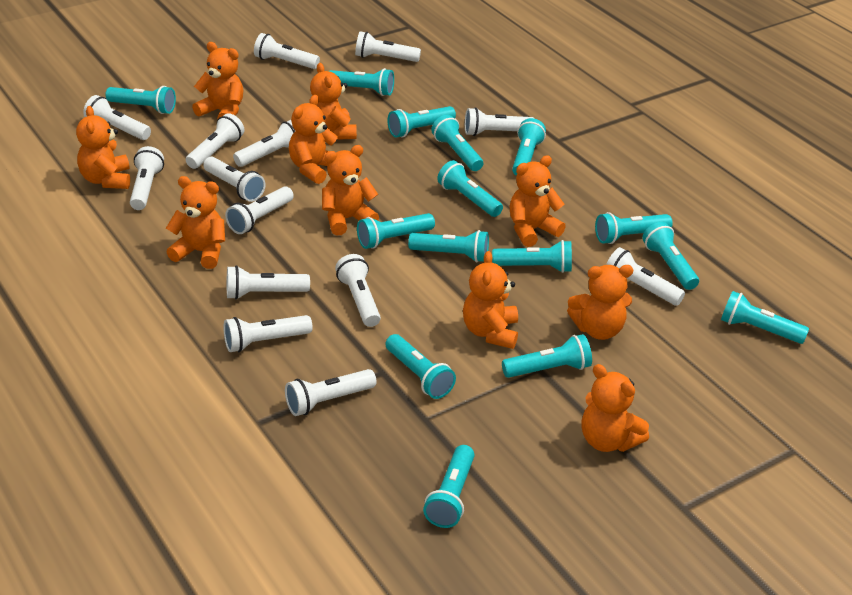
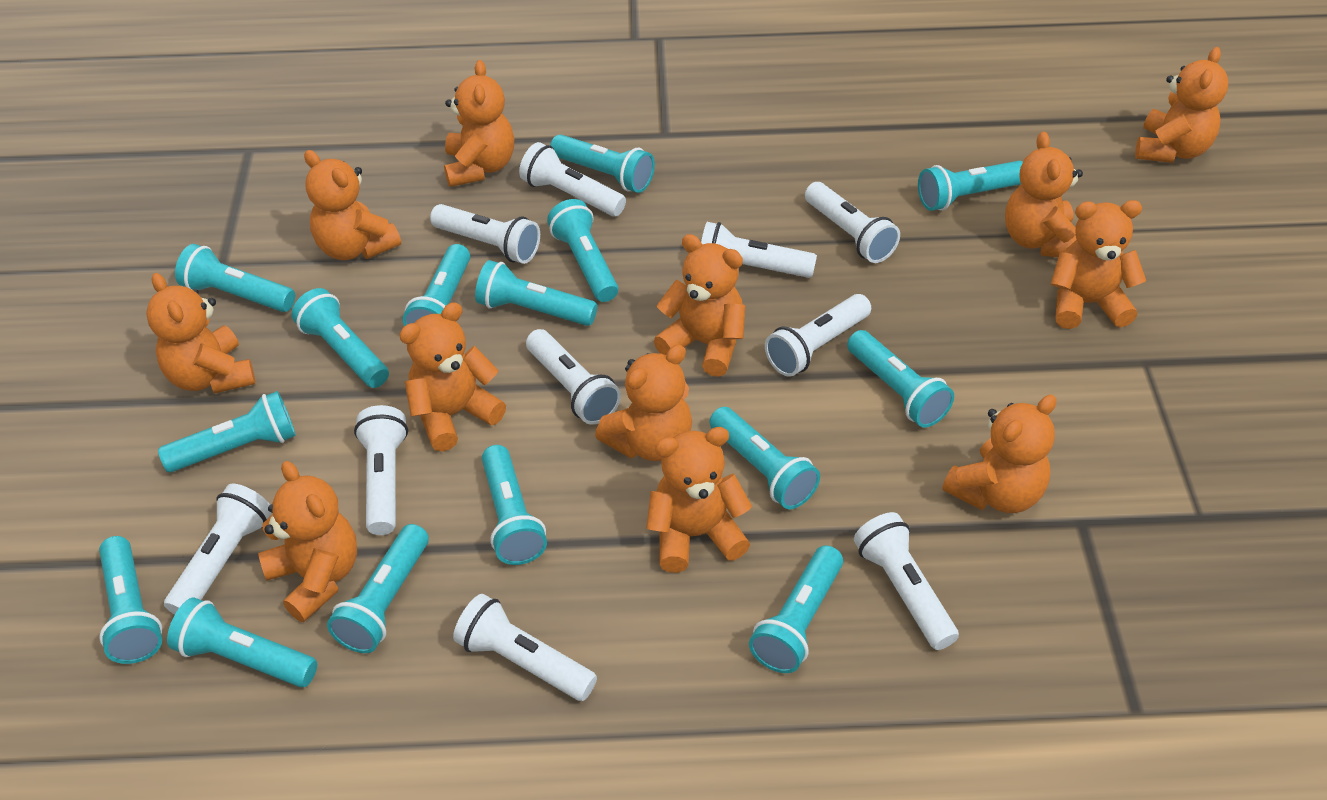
orange teddy bear: 10 -> 12
white flashlight: 14 -> 10

